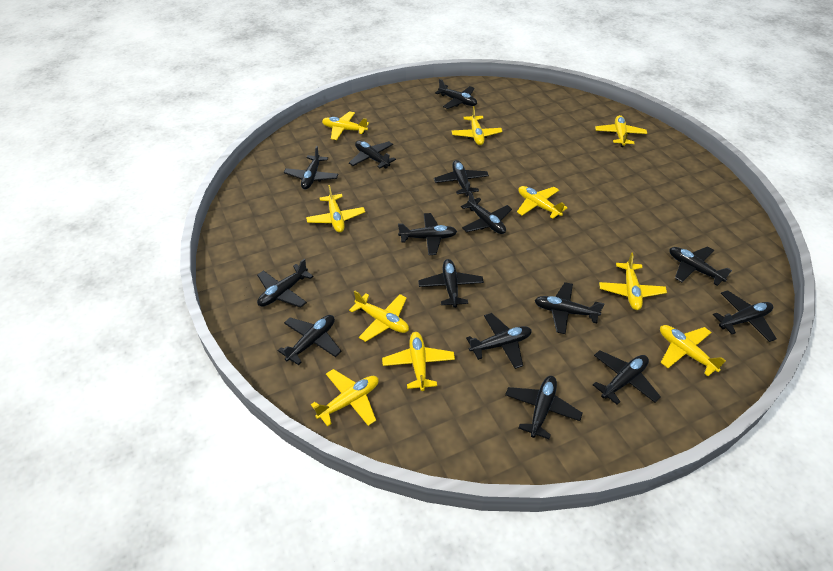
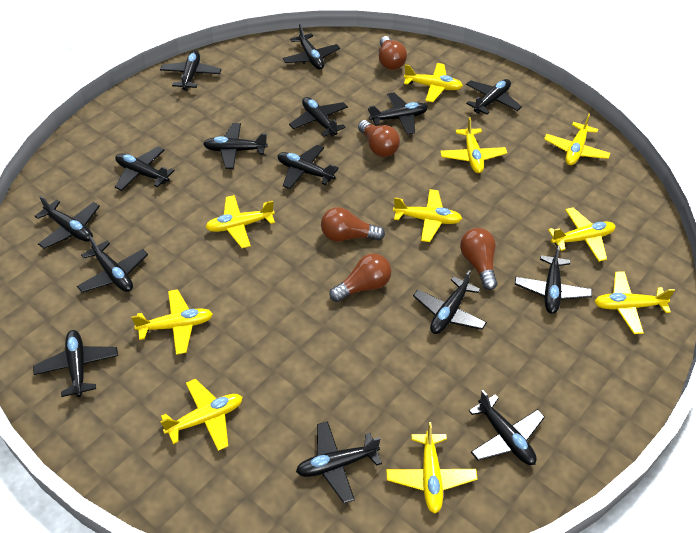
brown light bulb: 0 -> 5

